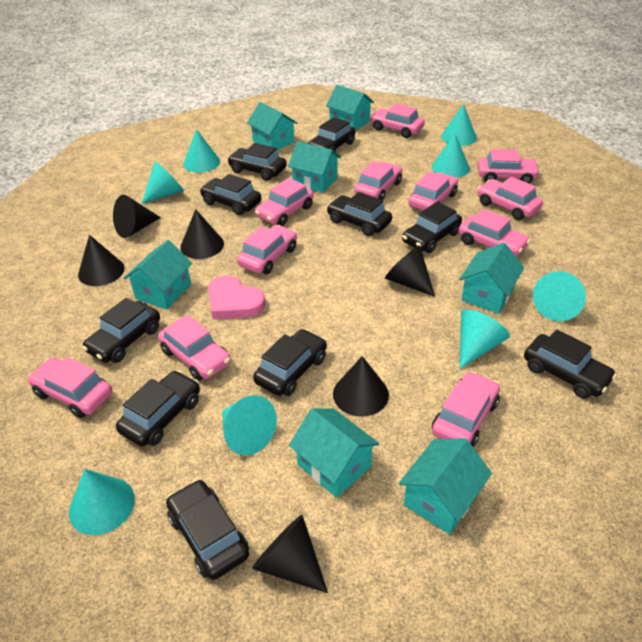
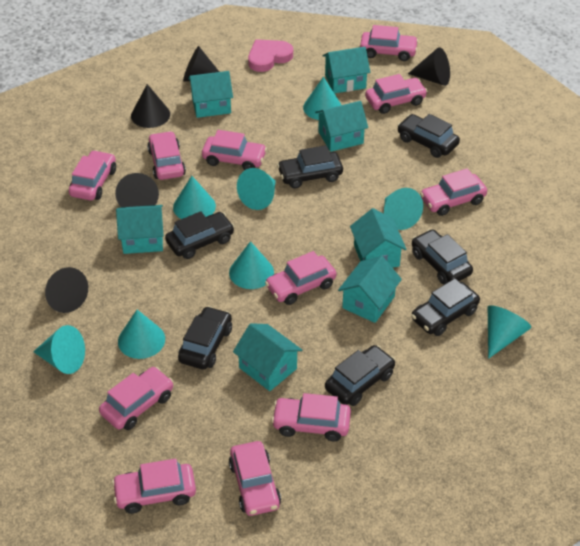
black car: 10 -> 7
black cone: 6 -> 5

